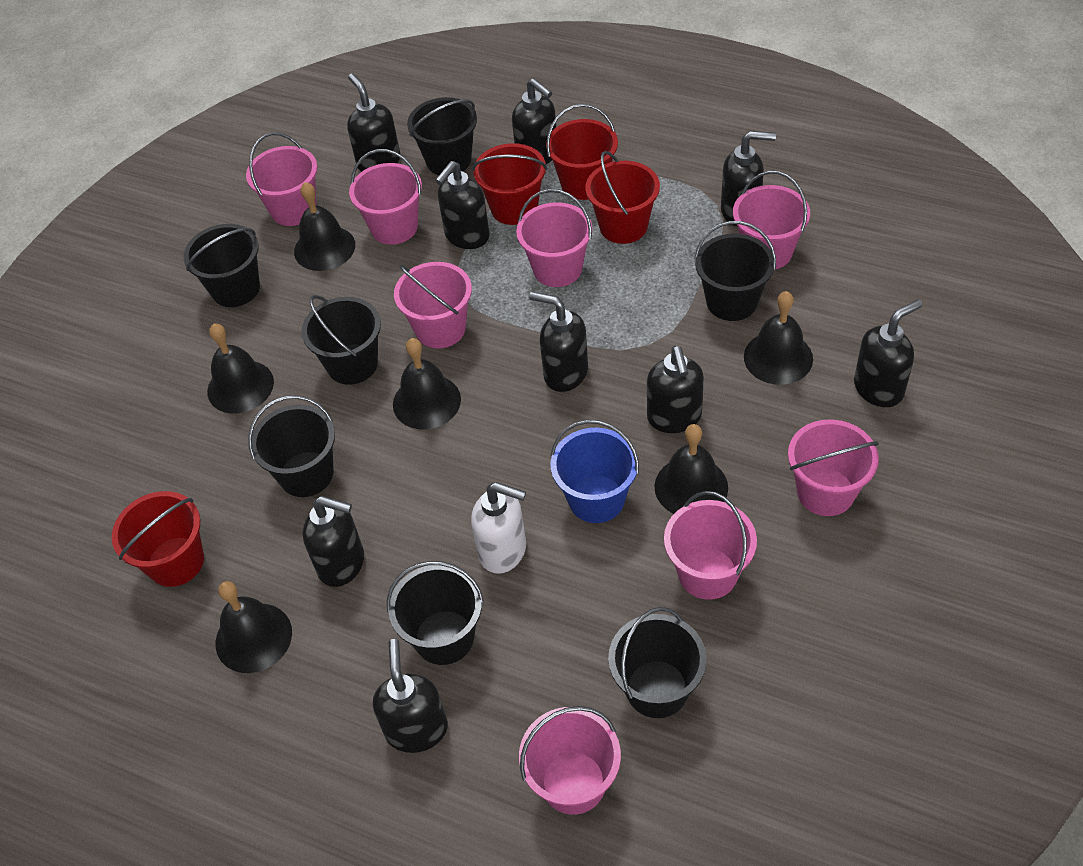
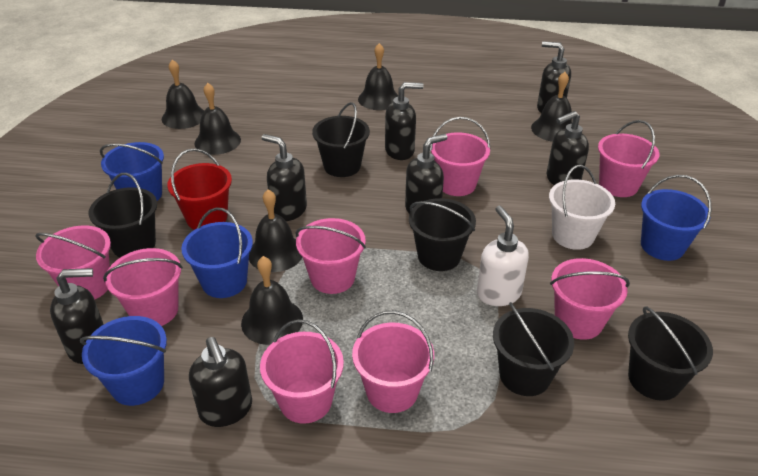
black bucket: 7 -> 5
black soap dispenser: 9 -> 7
blue bucket: 1 -> 4
red bucket: 4 -> 1
white bucket: 0 -> 1

